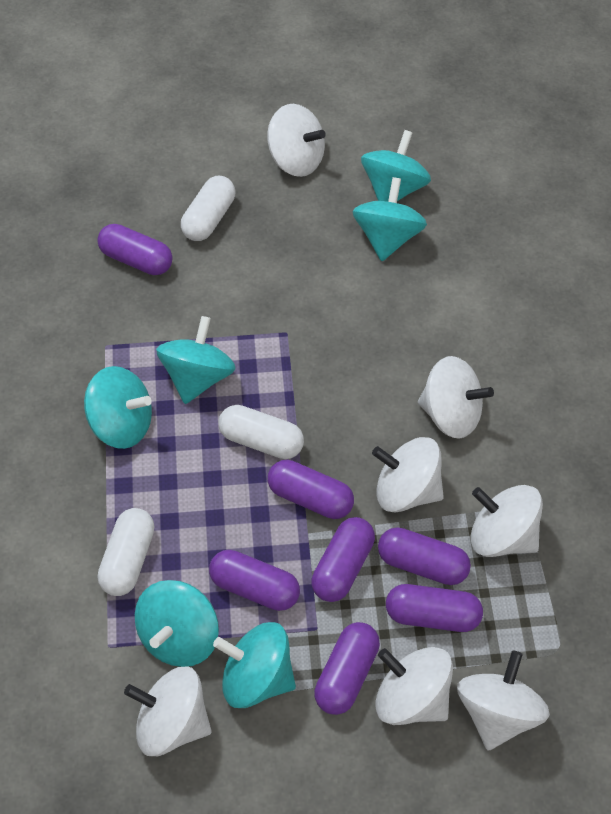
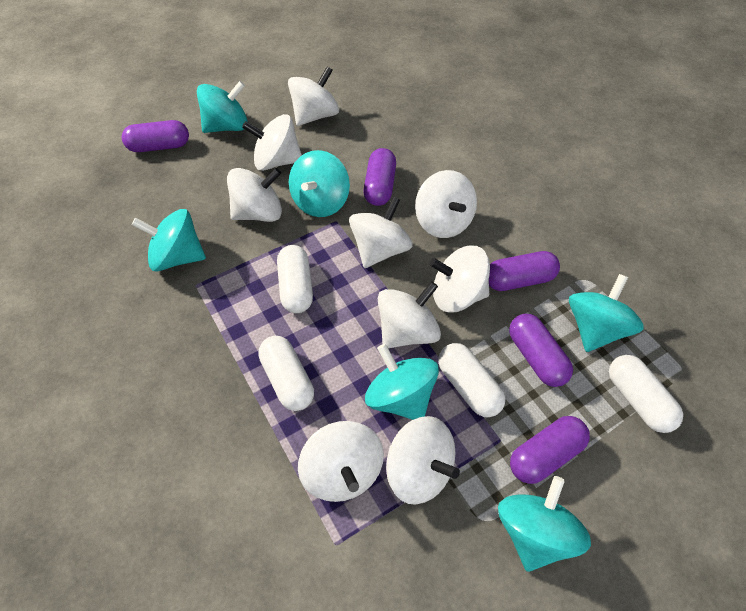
purple capsule: 7 -> 5
white capsule: 3 -> 4
white spinning top: 7 -> 9

